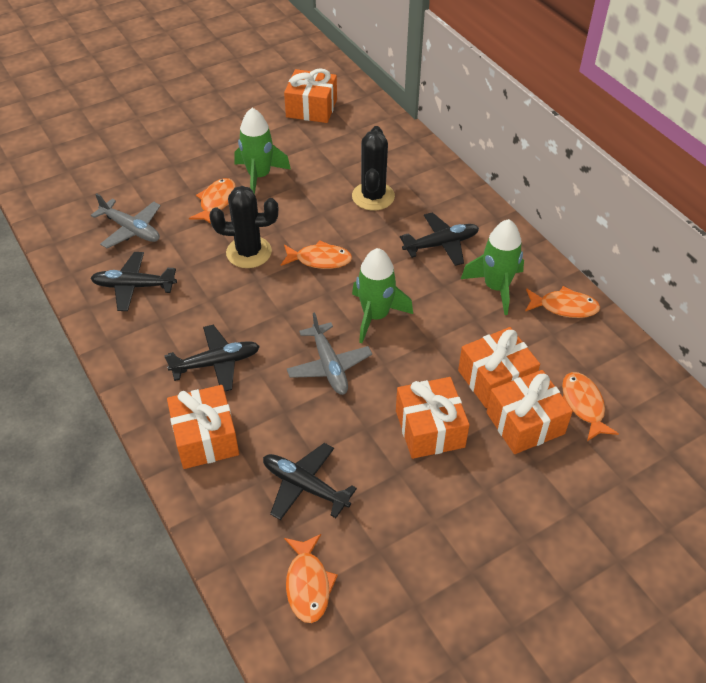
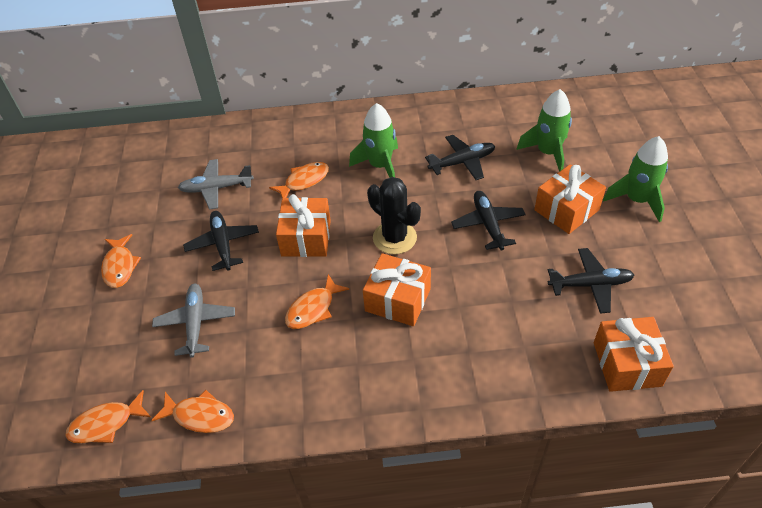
black cactus: 2 -> 1
orange gift: 5 -> 4

